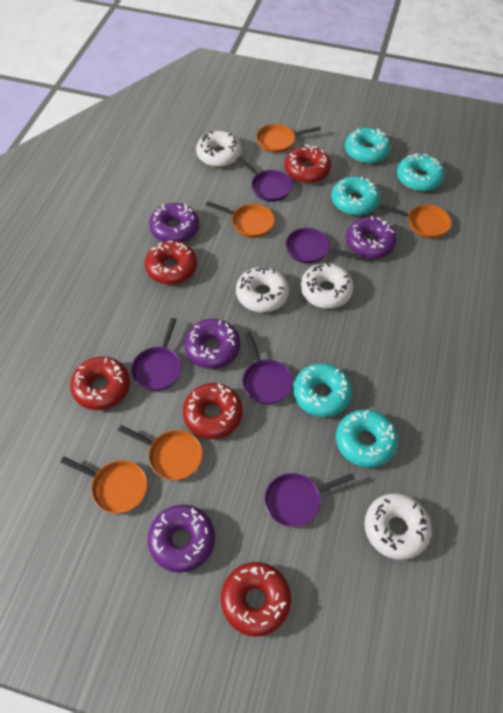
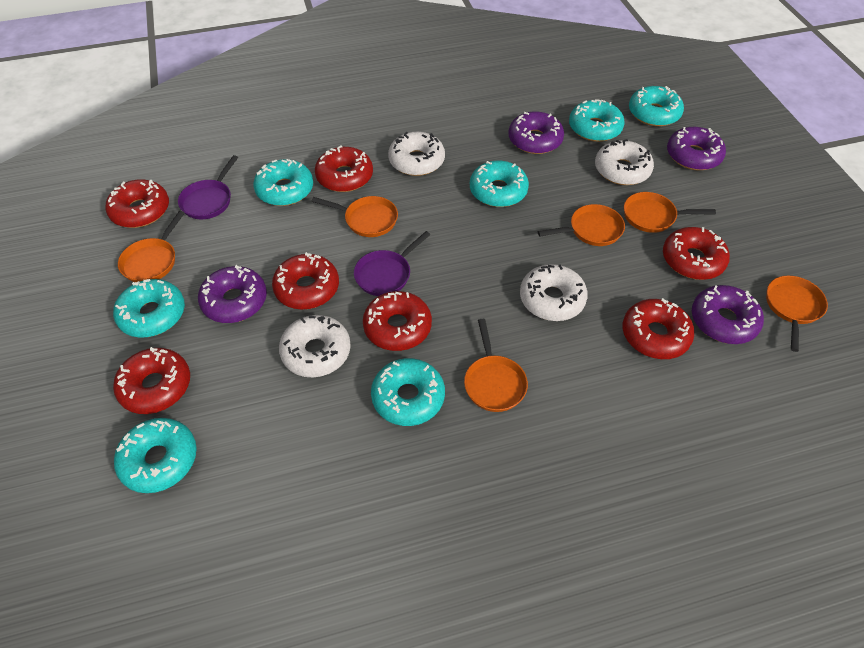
orange pan: 5 -> 6
purple pan: 5 -> 2
red donut: 5 -> 7
turquoise donut: 5 -> 7

